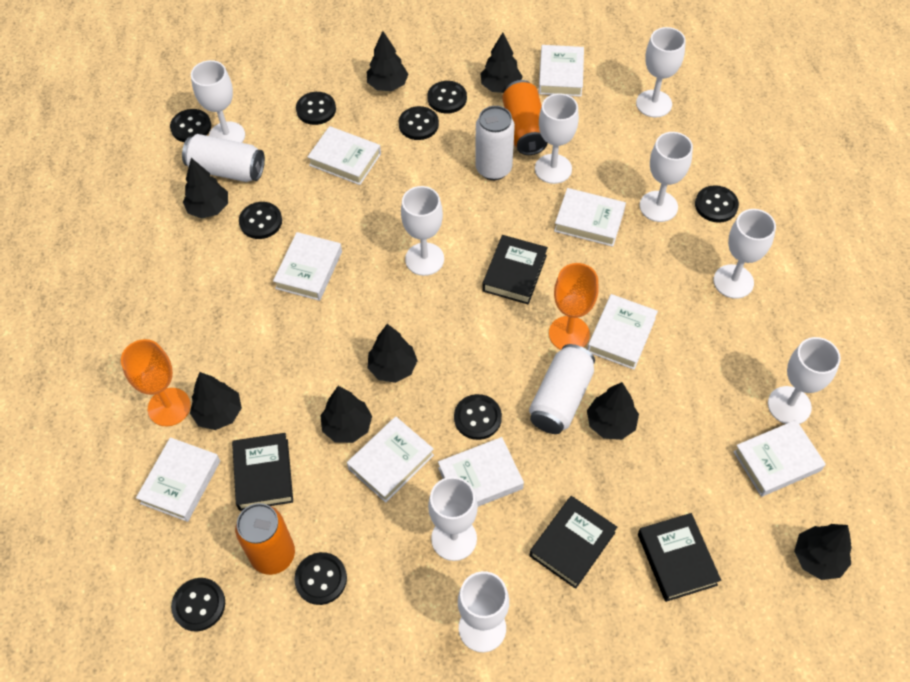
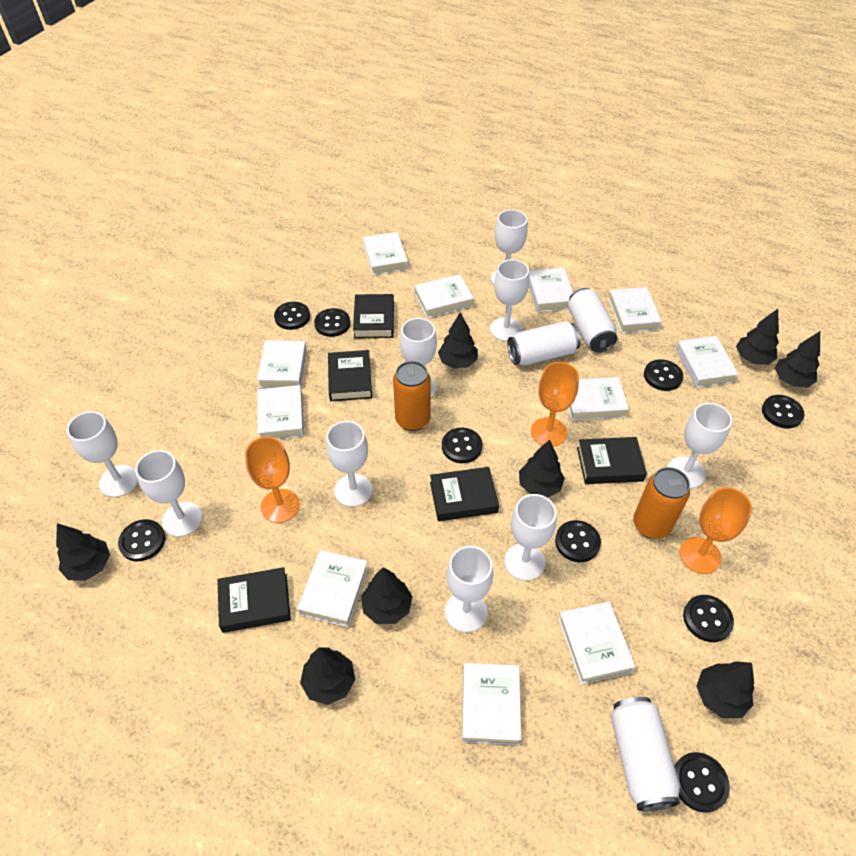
black book: 4 -> 5
orange goblet: 2 -> 3
white book: 9 -> 11

